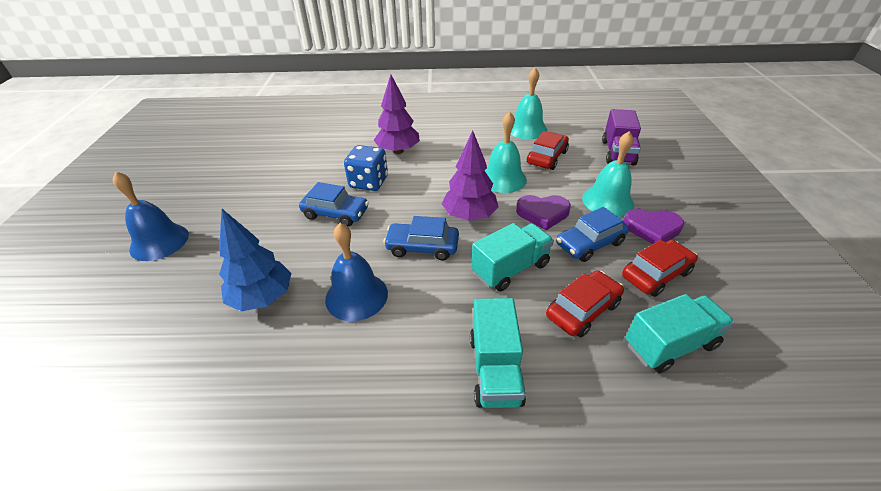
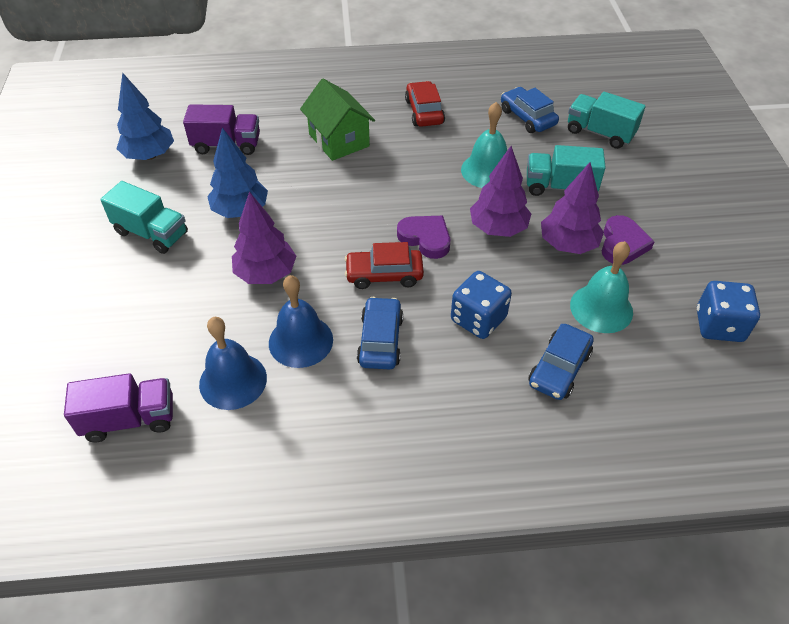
blue dice: 1 -> 2
blue tree: 1 -> 2
green house: 0 -> 1
purple tree: 2 -> 3
purple truck: 1 -> 2
red car: 3 -> 2
turquoise bell: 3 -> 2

